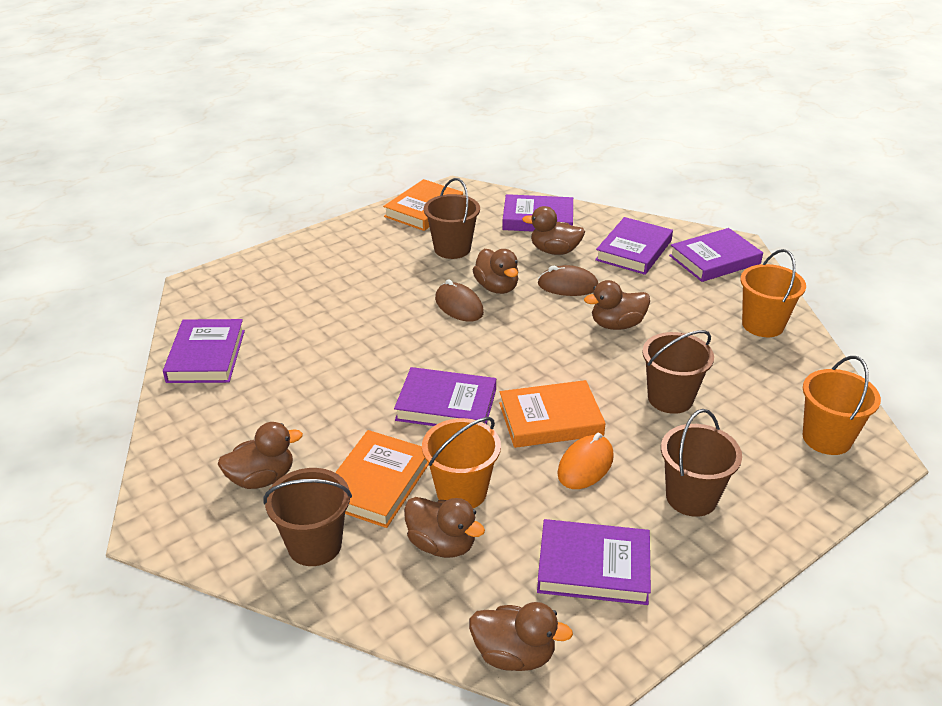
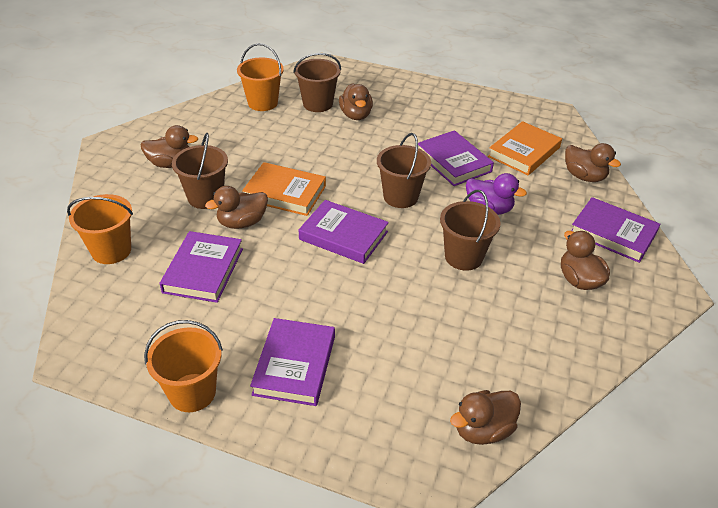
brown mouse: 2 -> 0
orange book: 3 -> 2
orange mouse: 1 -> 0
purple book: 6 -> 5
purple duck: 0 -> 1

